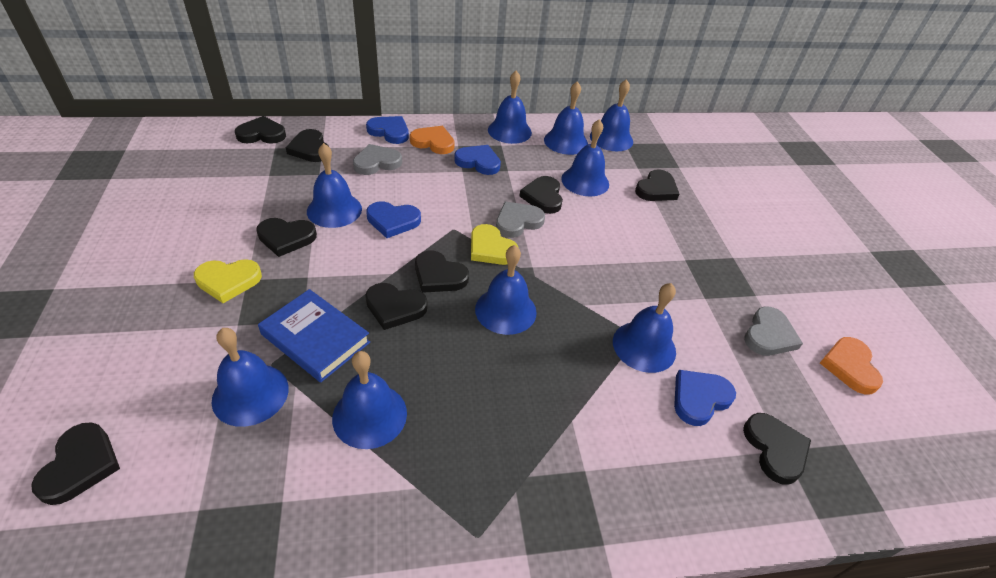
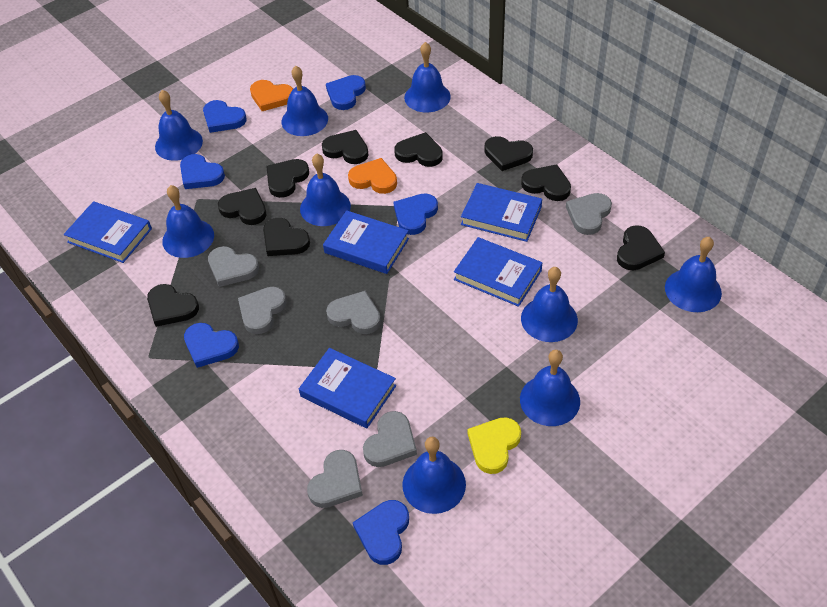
blue book: 1 -> 5
blue heart: 4 -> 6
grey heart: 3 -> 6
yellow heart: 2 -> 1

